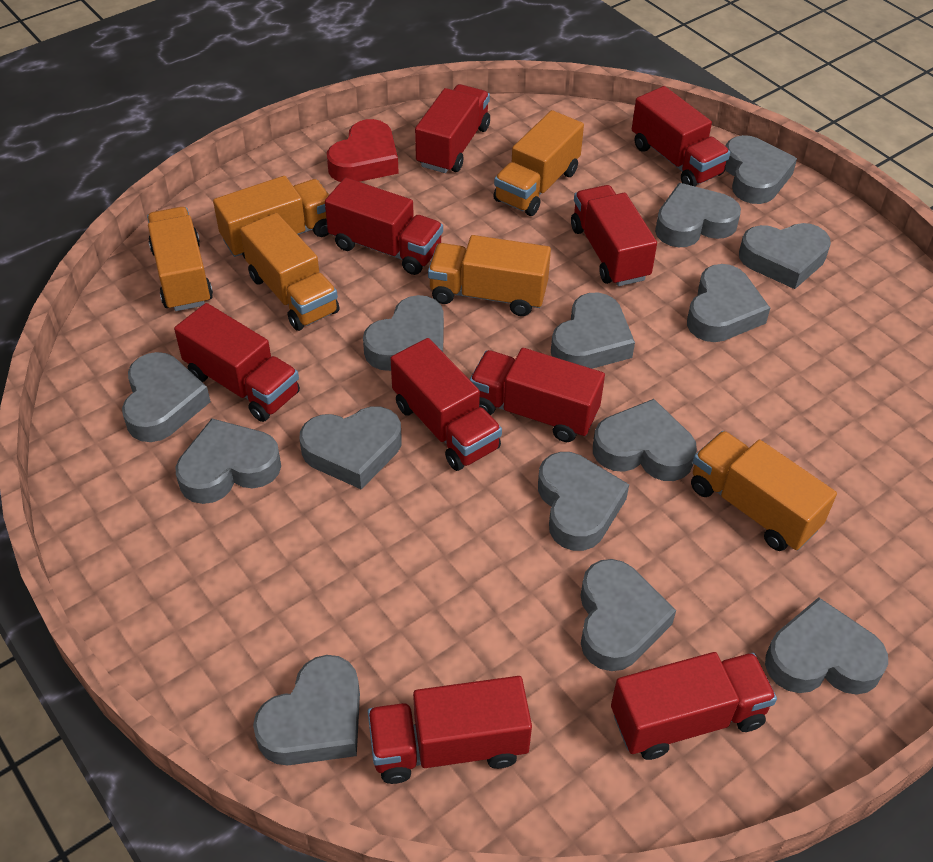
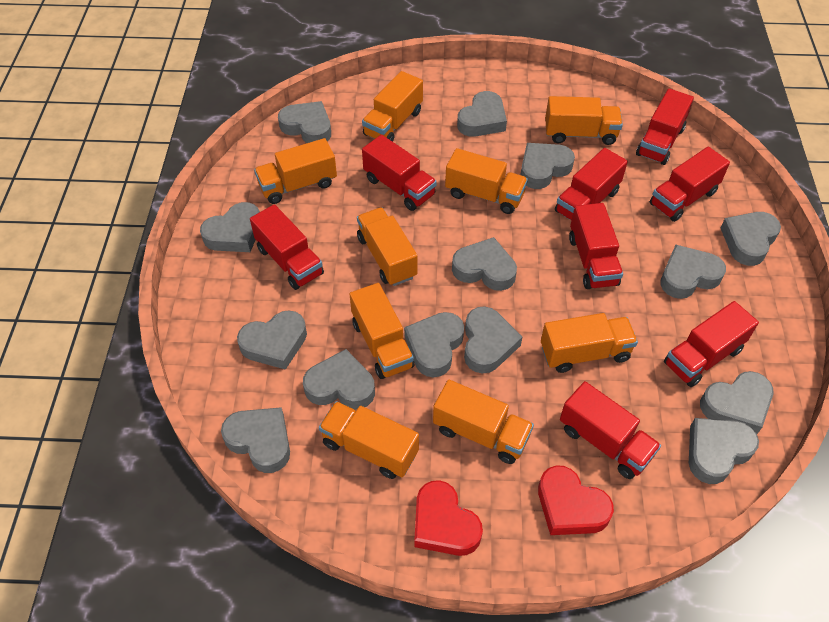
orange truck: 6 -> 9
red heart: 1 -> 2
red truck: 9 -> 8

